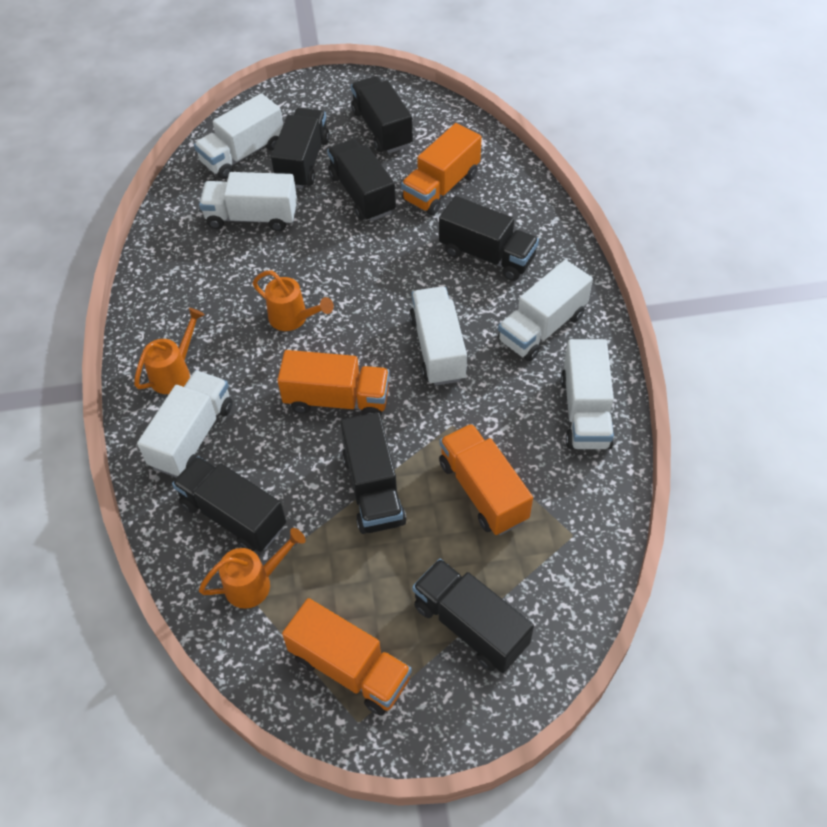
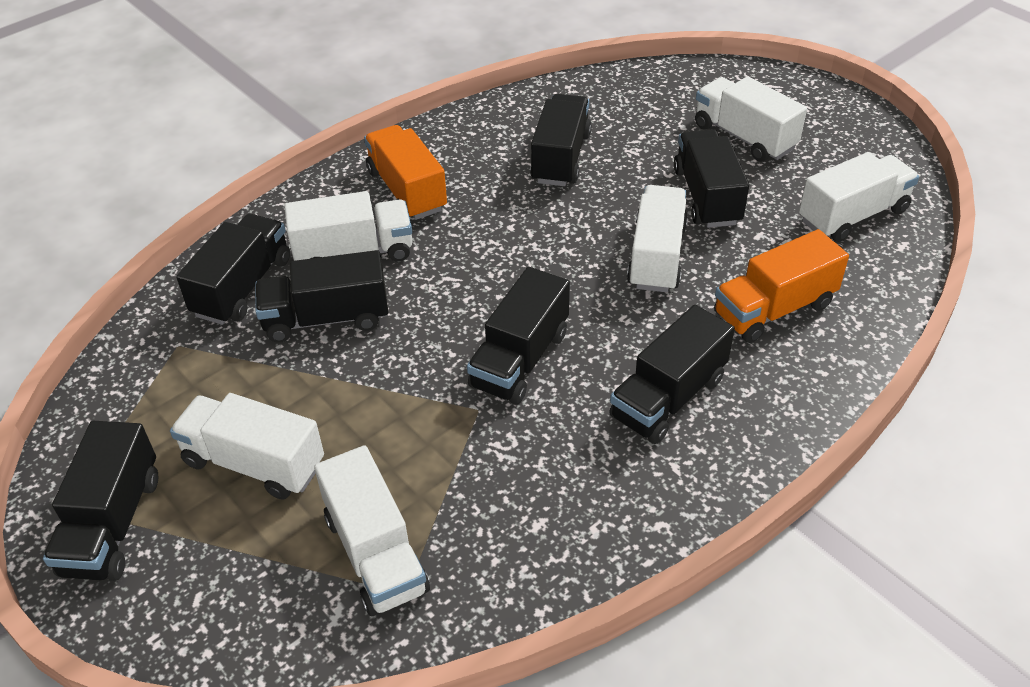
orange truck: 4 -> 2
orange watering can: 3 -> 0

